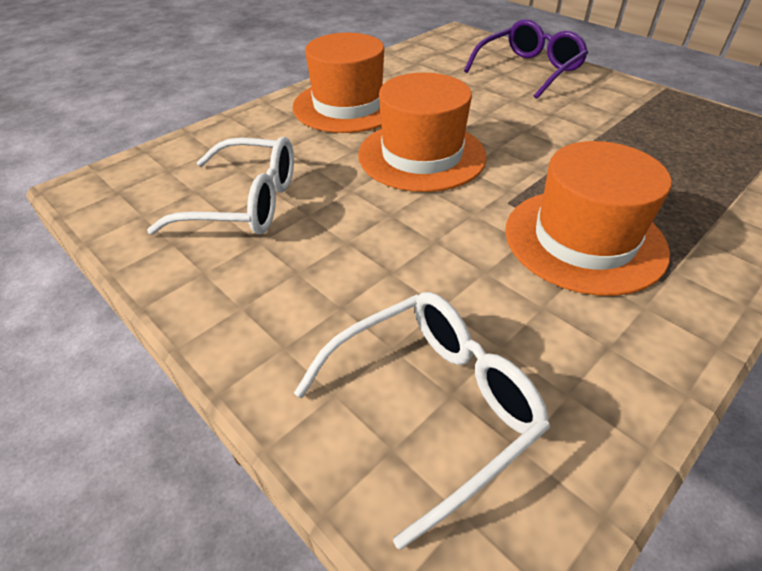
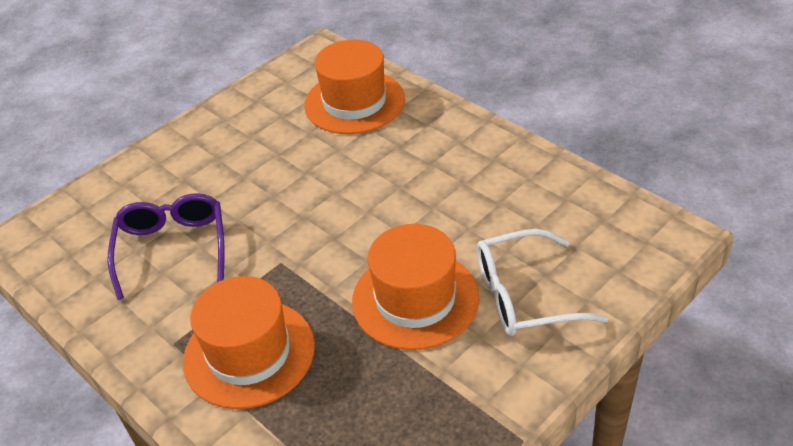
white glasses: 2 -> 1

